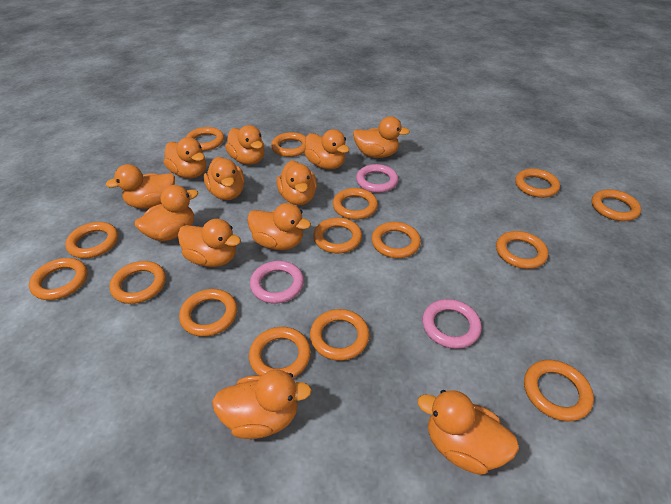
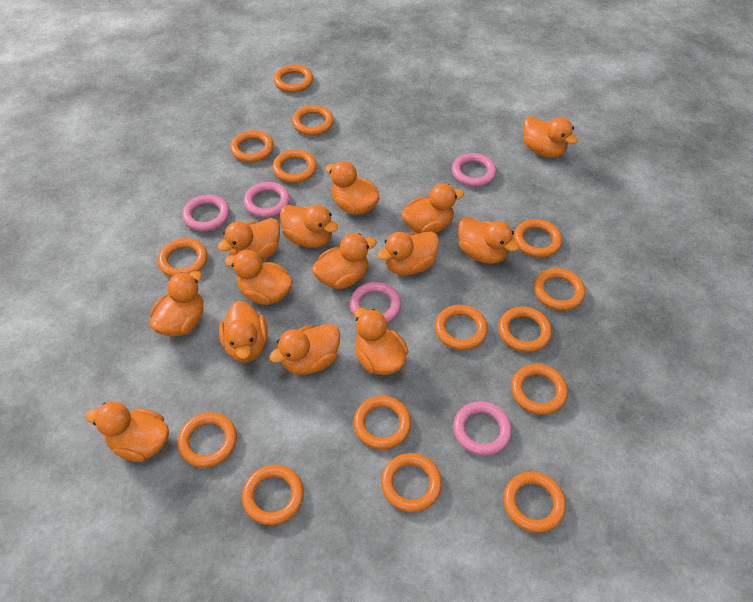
orange duck: 12 -> 14
pink ring: 3 -> 5

